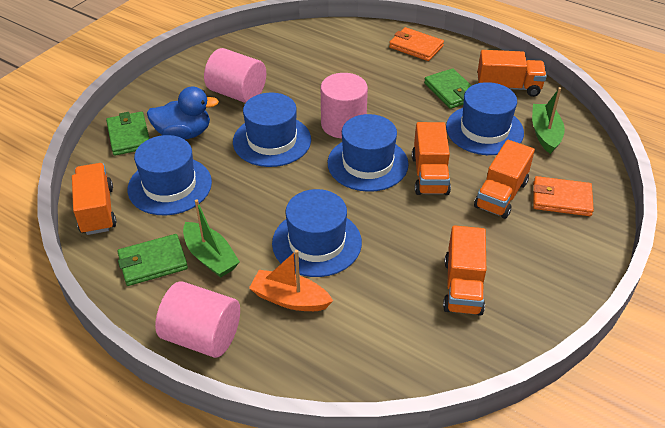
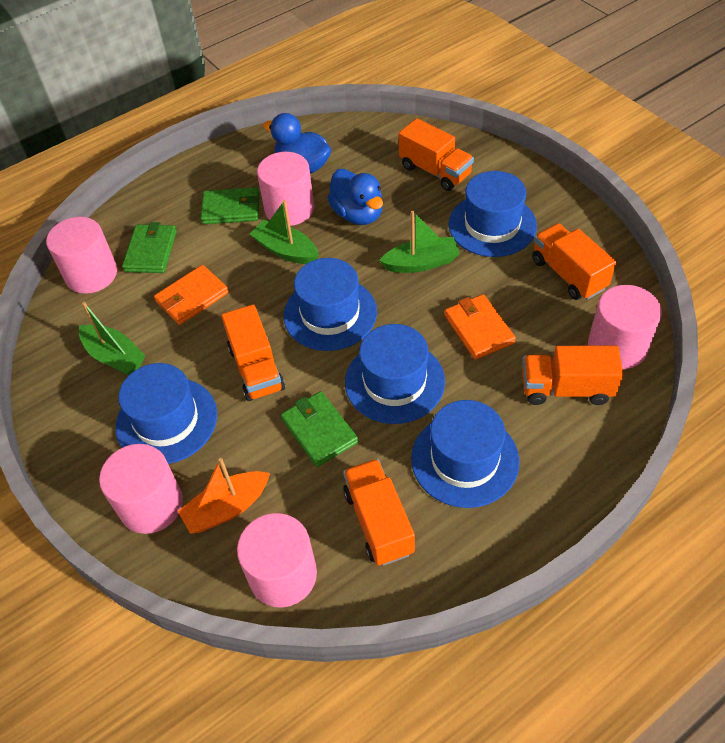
blue duck: 1 -> 2
green boat: 2 -> 3
pink cylinder: 3 -> 5

